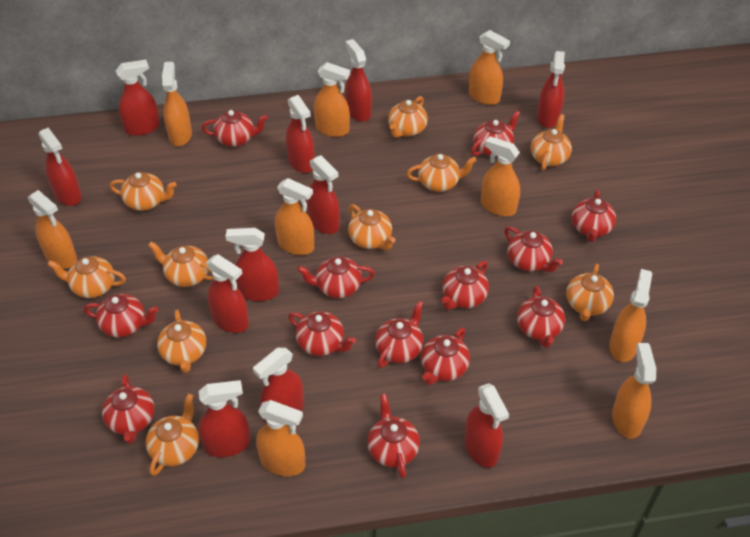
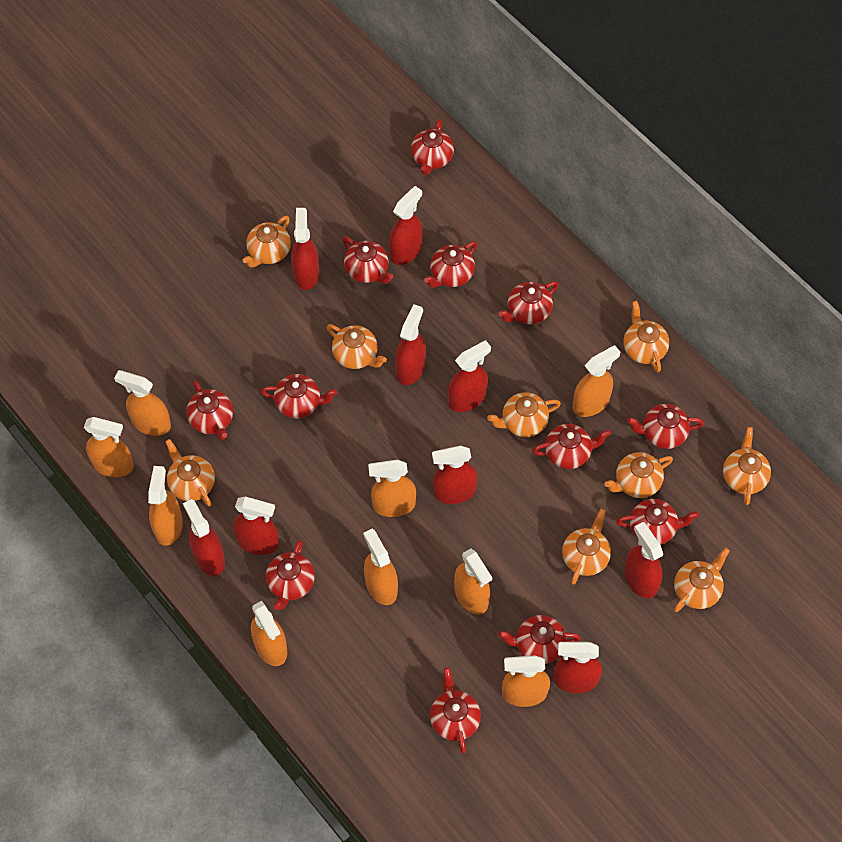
orange teapot: 10 -> 9
red spray bottle: 11 -> 9
red teapot: 13 -> 12

